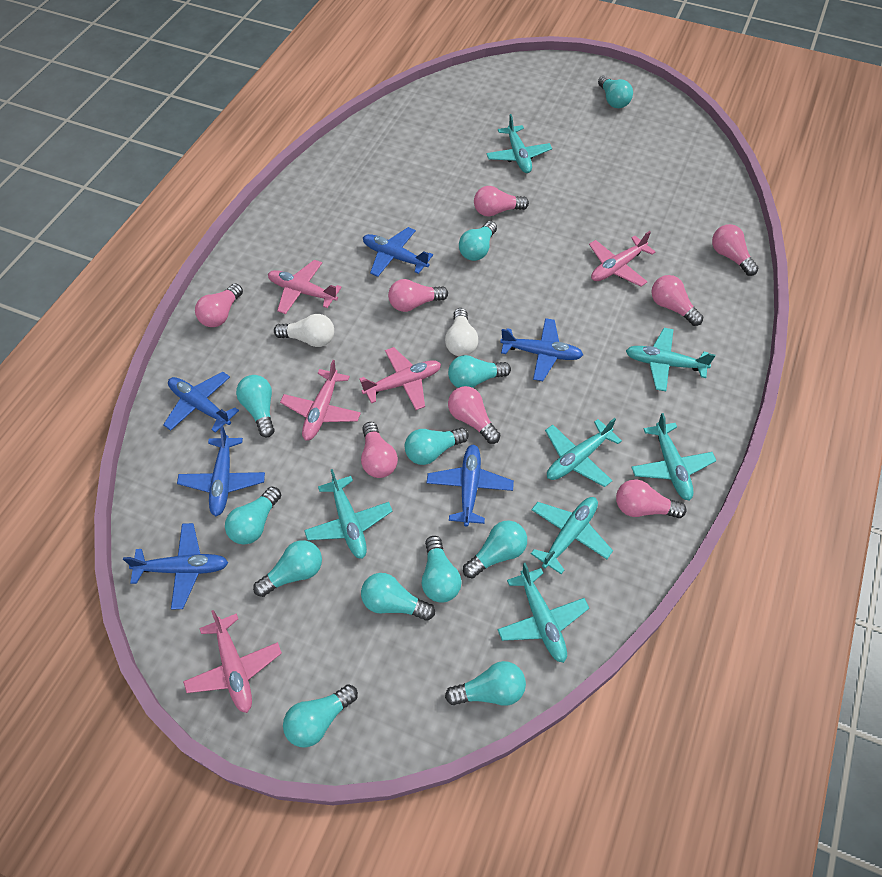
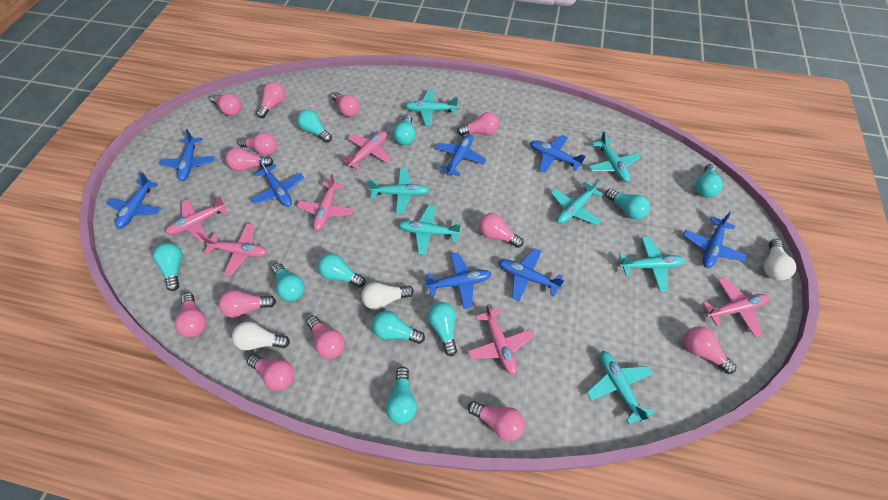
blue plane: 6 -> 8
pink light bulb: 8 -> 13
pink plane: 5 -> 6
turquoise light bulb: 12 -> 10
white light bulb: 2 -> 3

